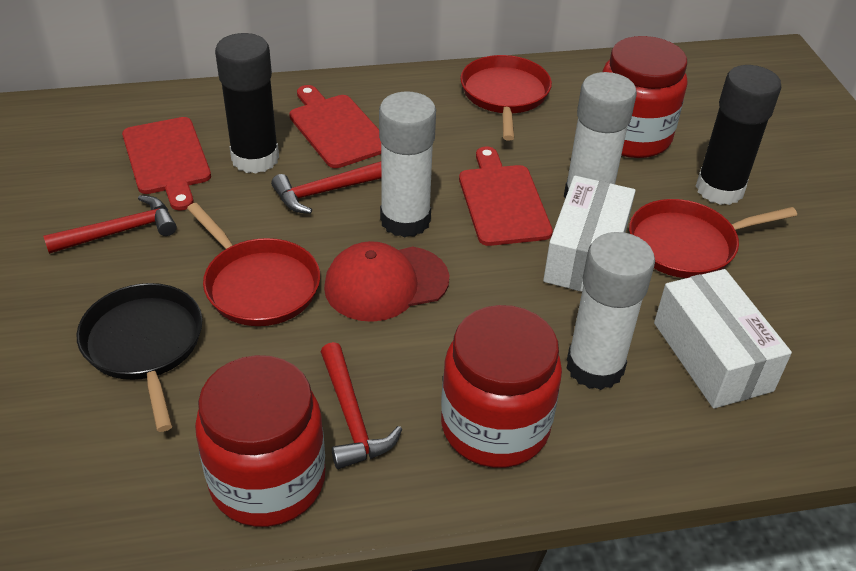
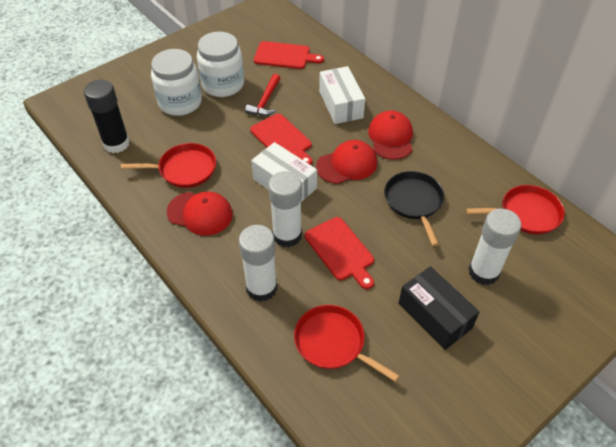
black box: 0 -> 1
black glue stick: 2 -> 1
red cap: 1 -> 3
red hammer: 3 -> 1
red jar: 3 -> 0
white jar: 0 -> 2

